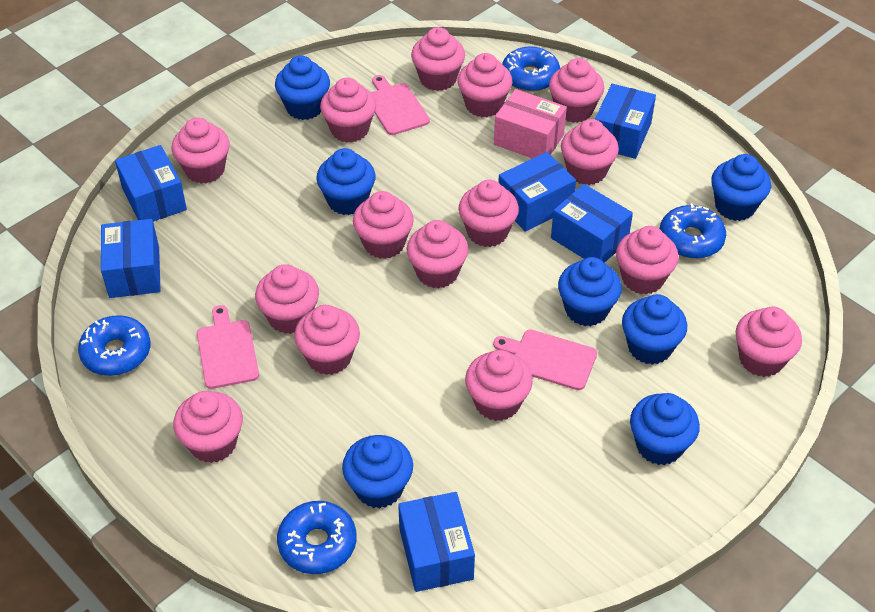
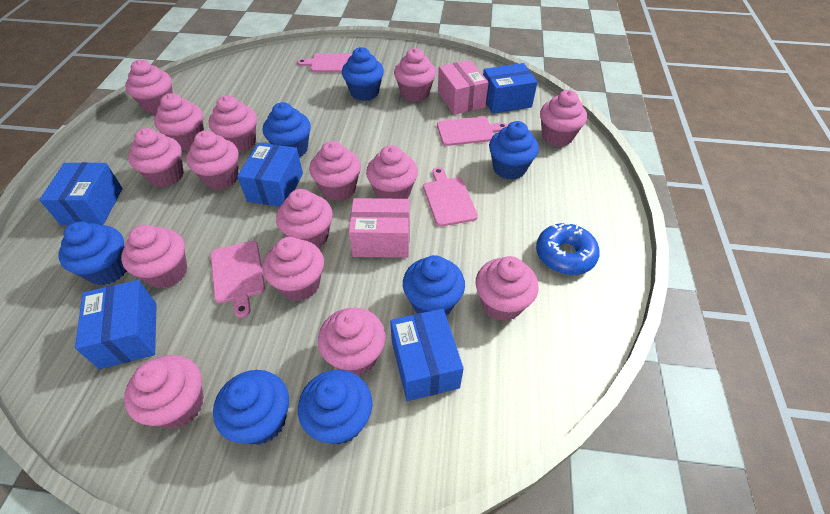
blue box: 6 -> 5
blue donut: 4 -> 1
pink box: 1 -> 2
pink cutting board: 3 -> 4

